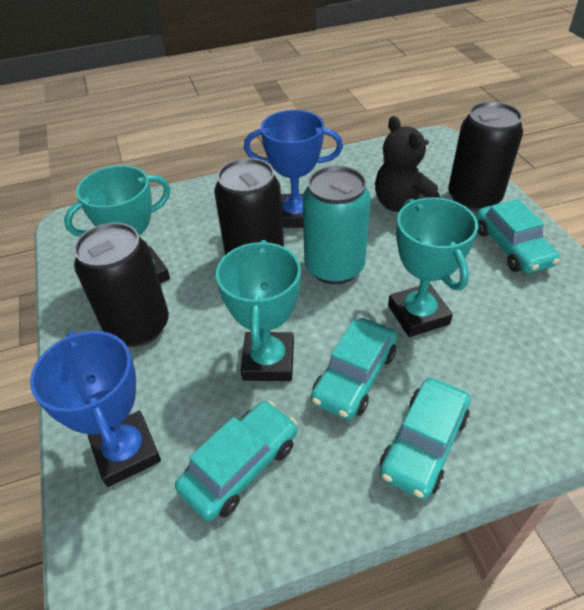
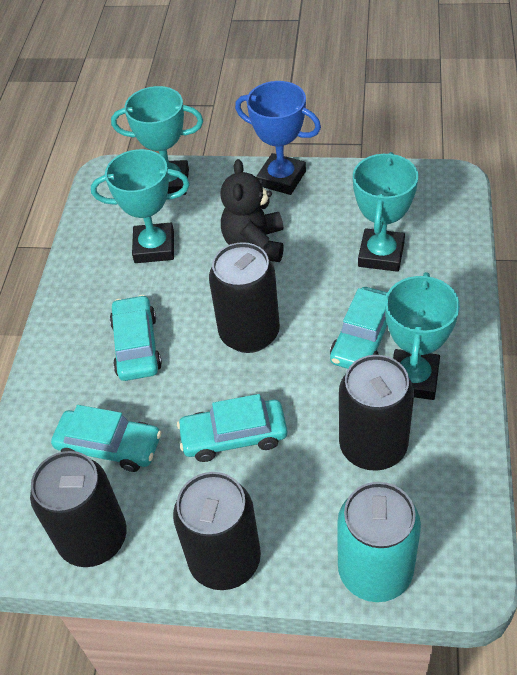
black can: 3 -> 4
blue trophy: 2 -> 1
turquoise trophy: 3 -> 4

